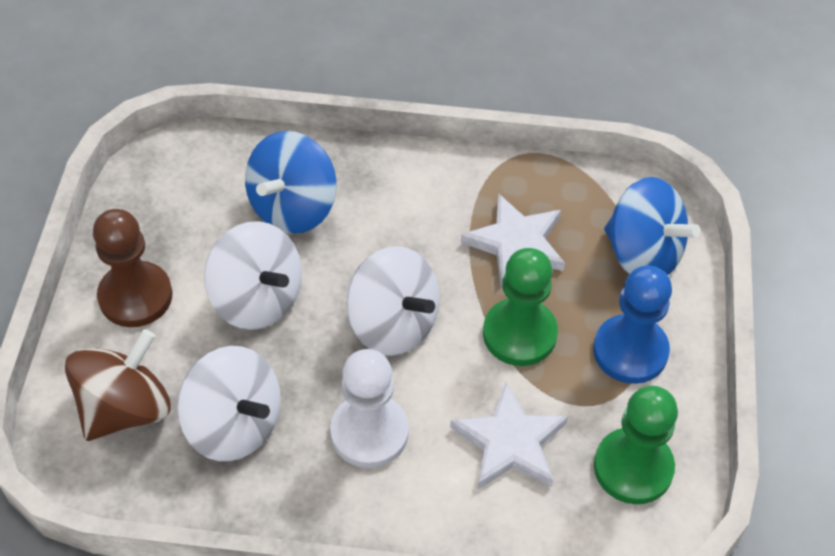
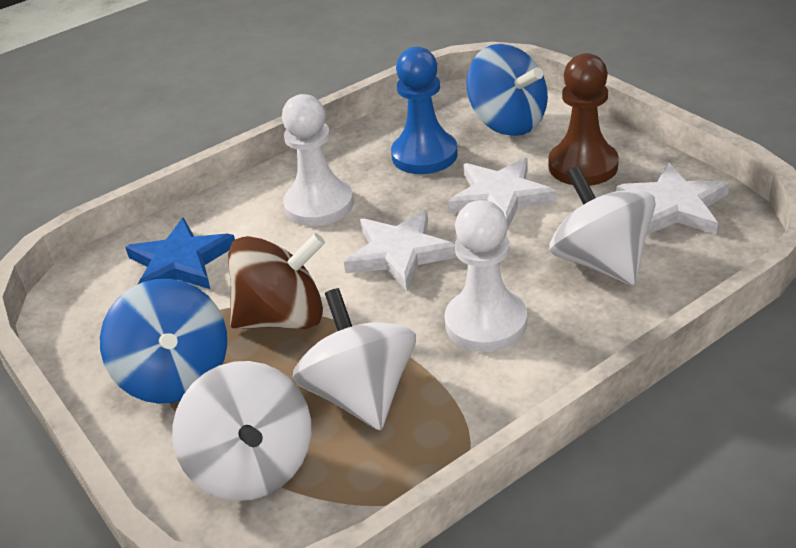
blue star: 0 -> 1
green pawn: 2 -> 0
white pawn: 1 -> 2
white star: 2 -> 3

